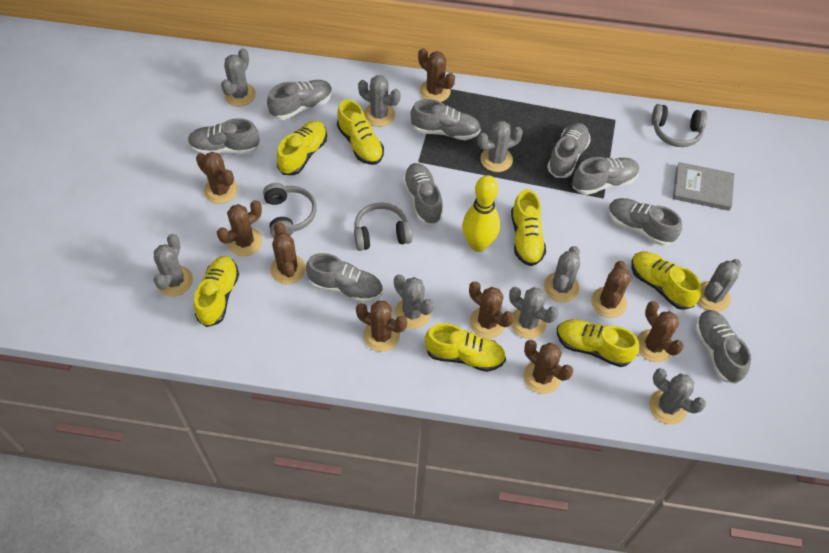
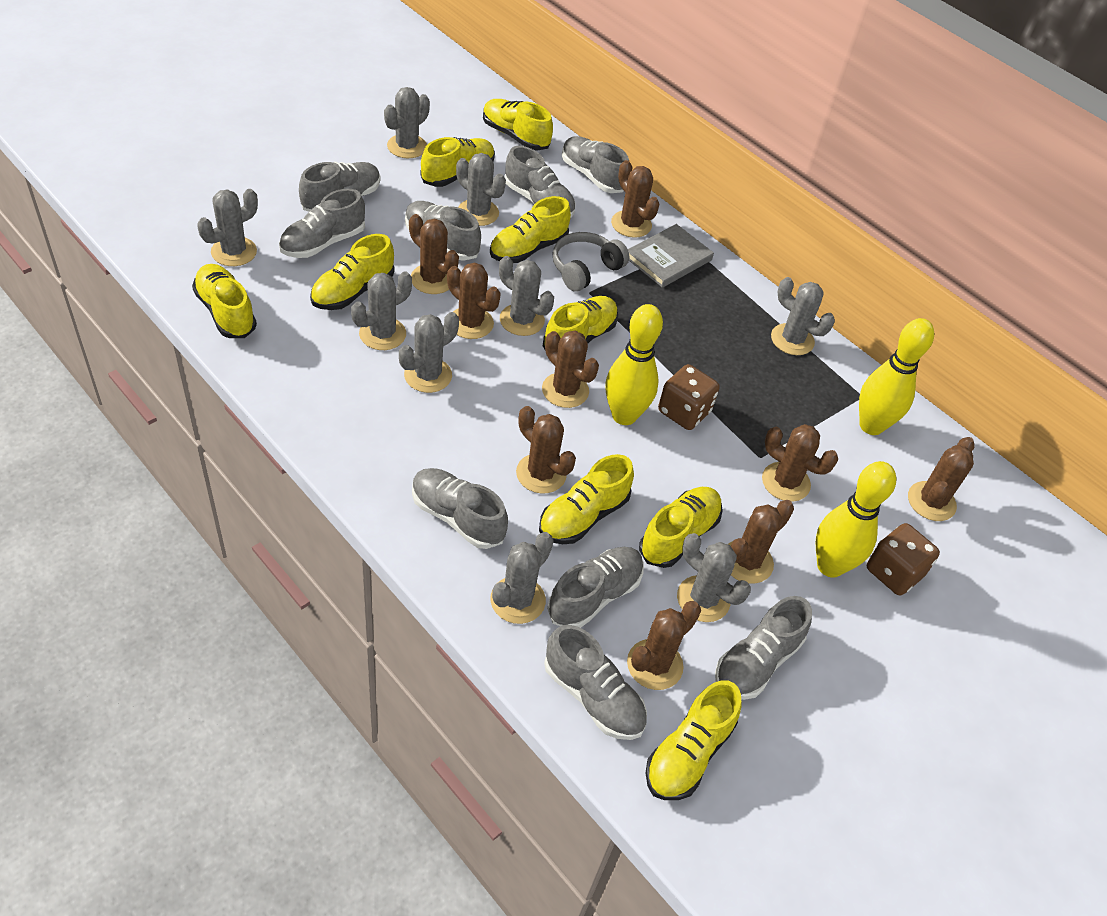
brown dice: 0 -> 2
grey headphones: 3 -> 1
yellow bowling pin: 1 -> 3
yellow shoe: 7 -> 9

